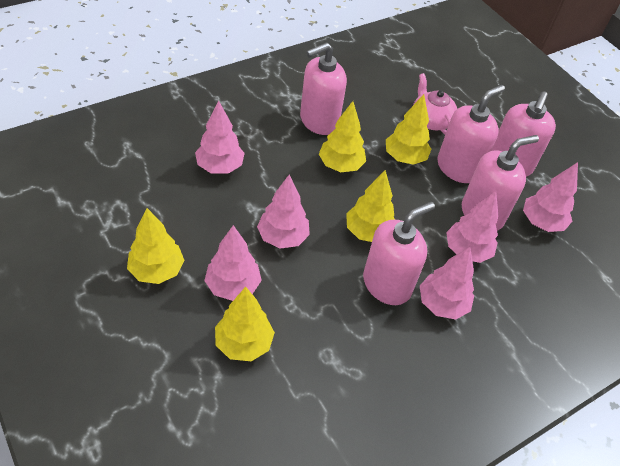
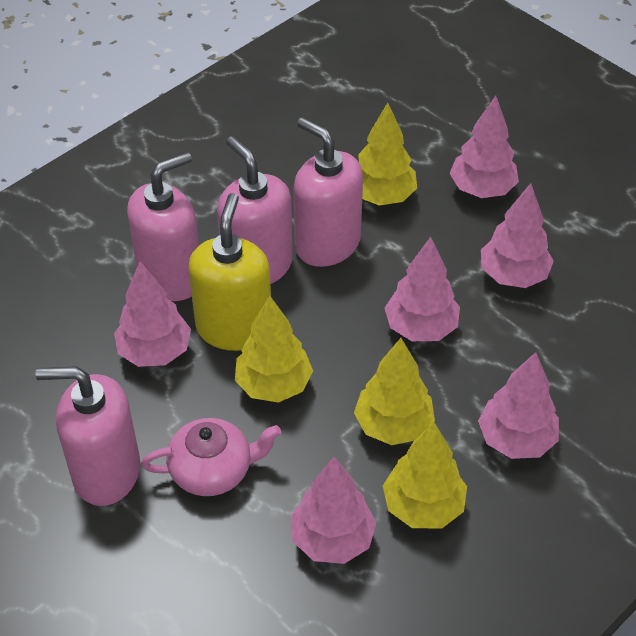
pink soap dispenser: 5 -> 4
yellow soap dispenser: 0 -> 1
yellow tree: 5 -> 4

